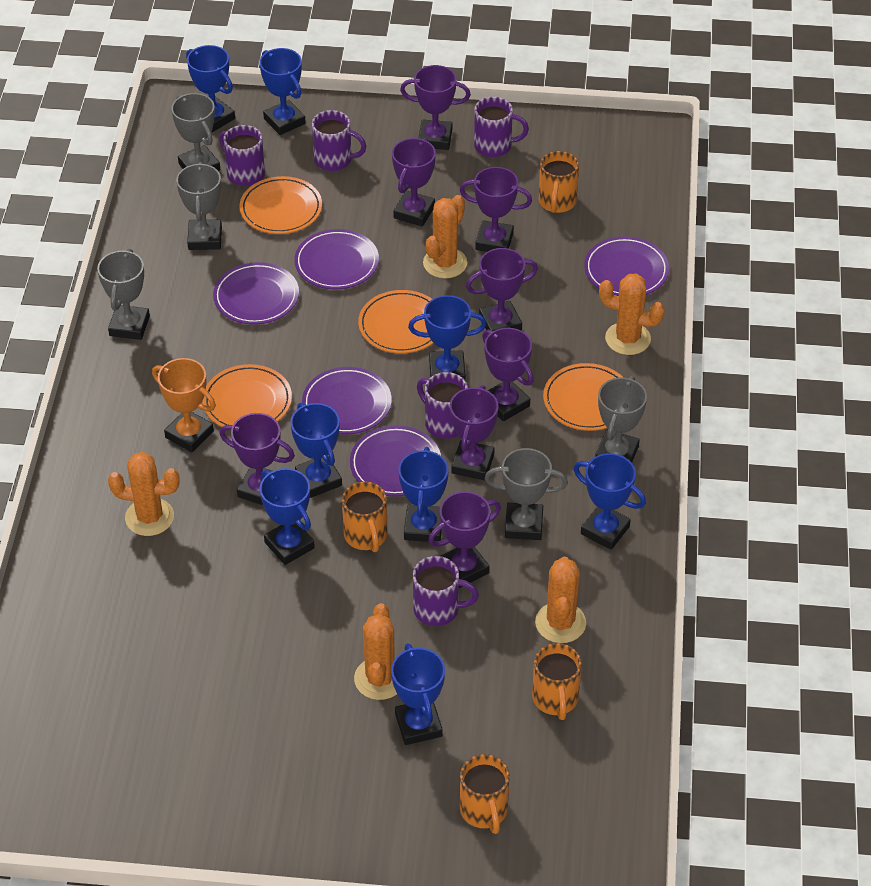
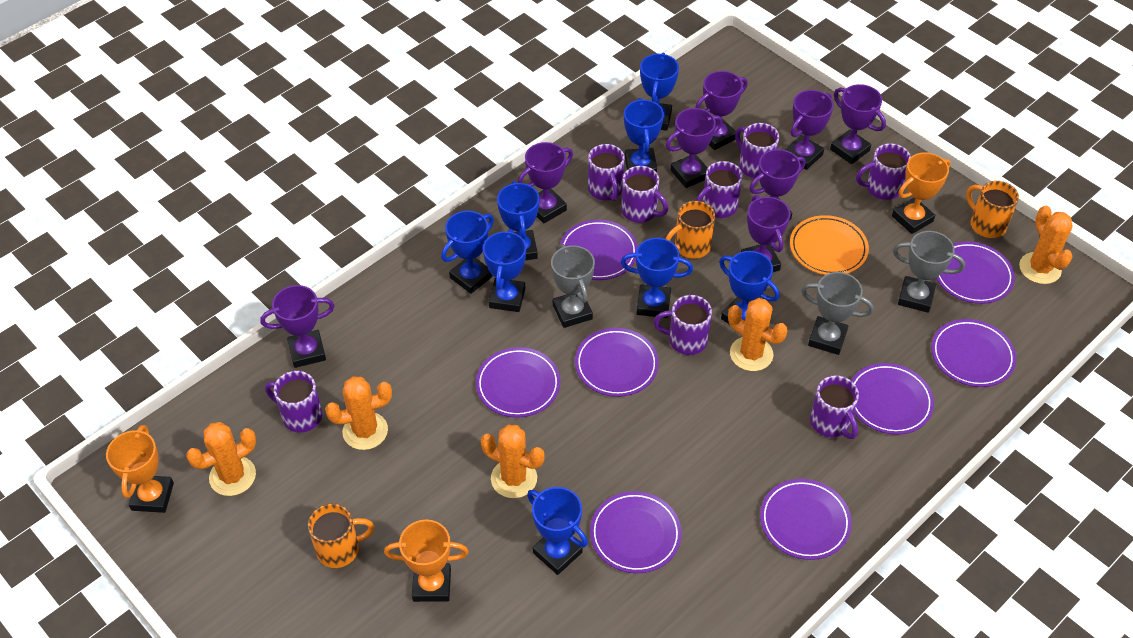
grey trophy: 5 -> 3
orange mug: 4 -> 3
orange plate: 4 -> 1
orange trophy: 1 -> 3
purple mug: 5 -> 8
purple plate: 5 -> 8

